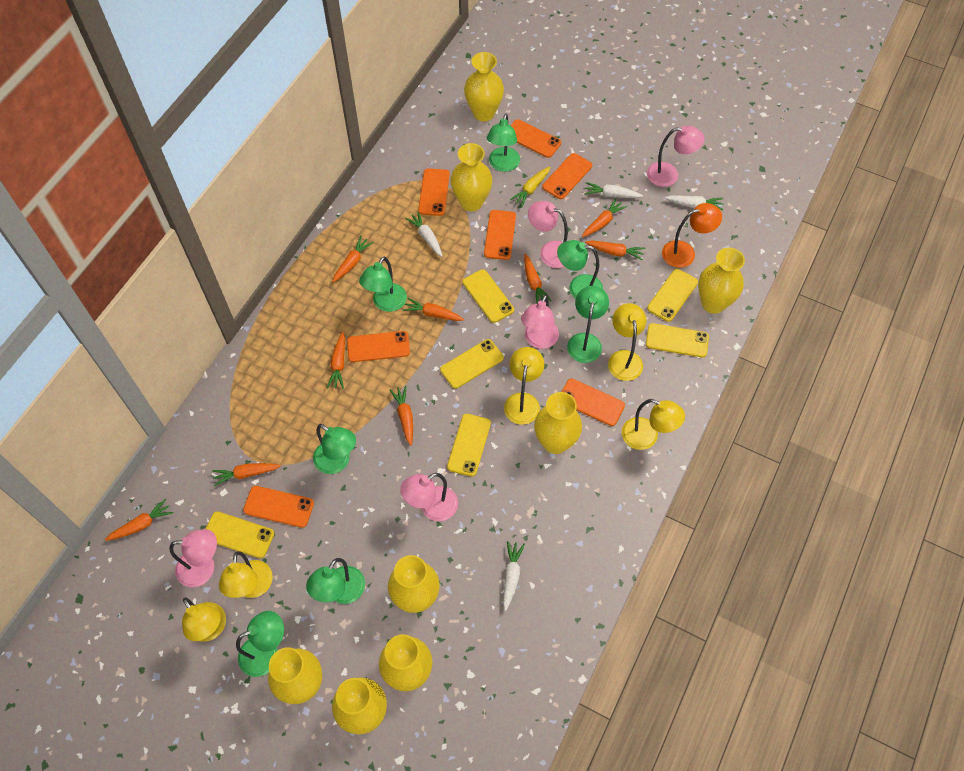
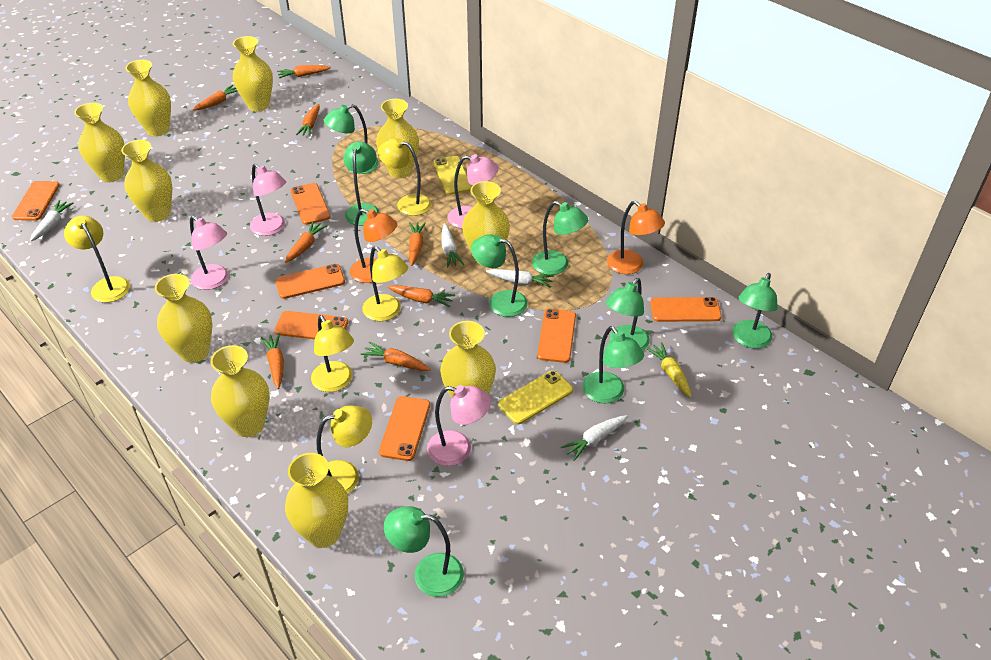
green lamp: 7 -> 8
orange carrot: 9 -> 8
orange lamp: 1 -> 2
pink lamp: 5 -> 4
yellow phone: 6 -> 2
yellow vase: 8 -> 10

